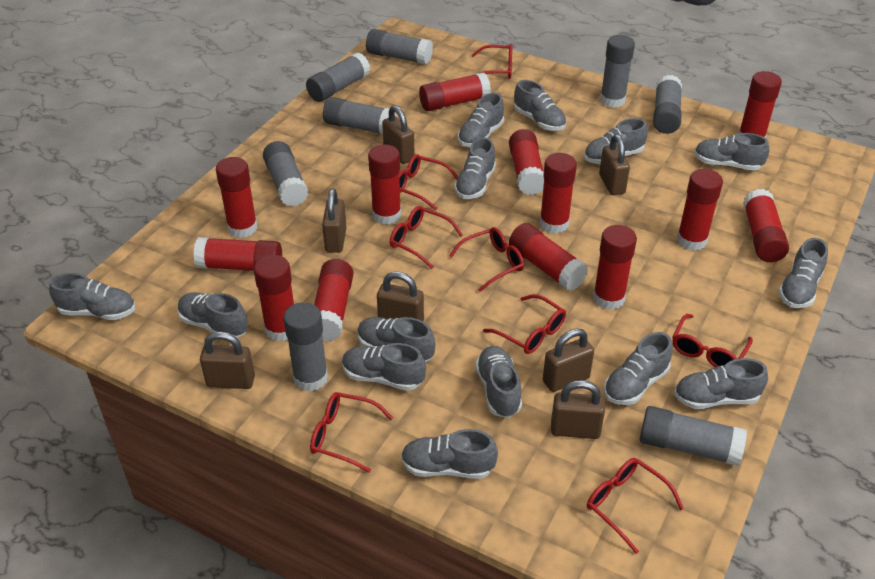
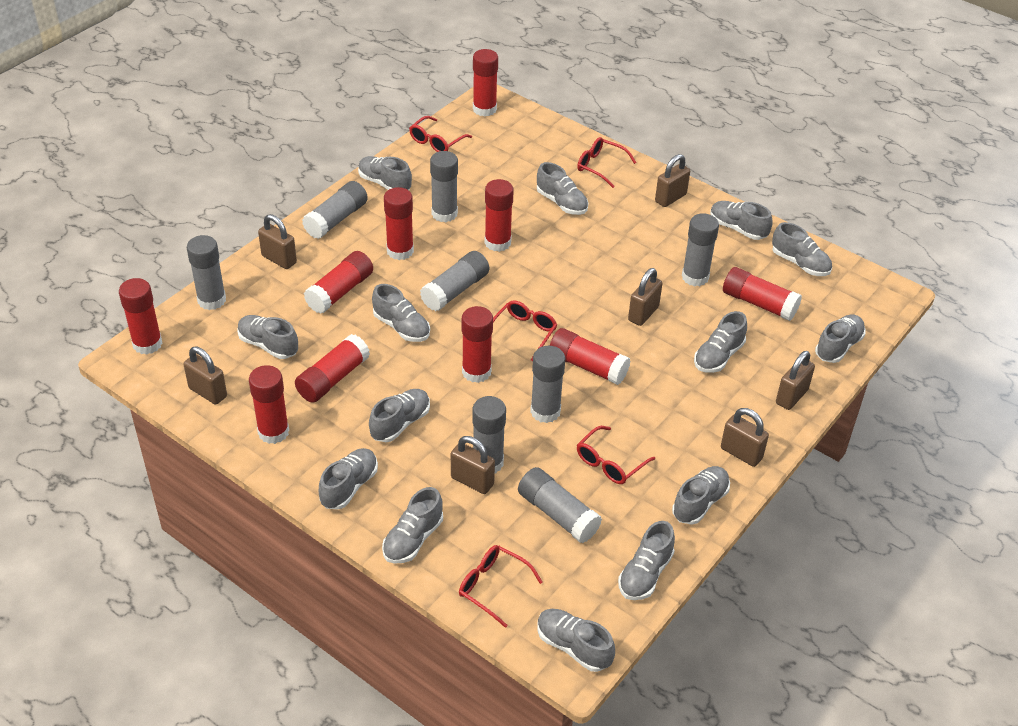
red glasses: 8 -> 5
red glue stick: 13 -> 10

